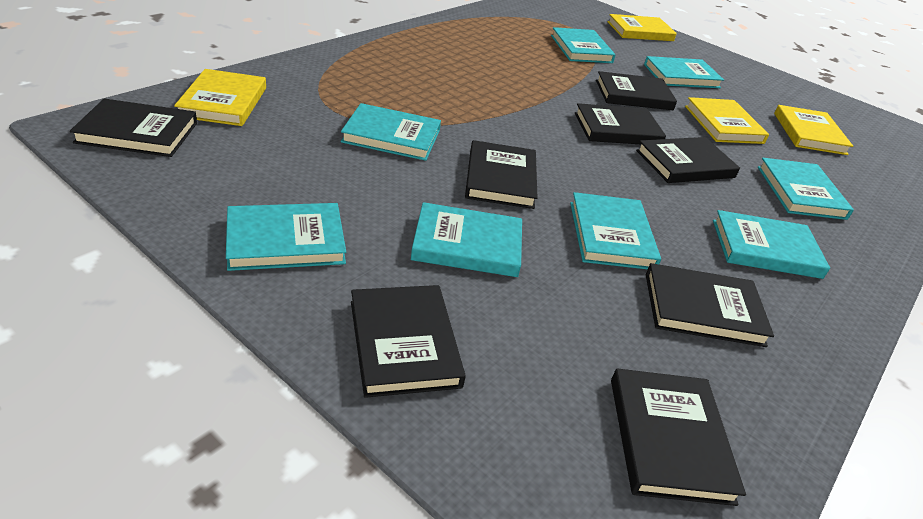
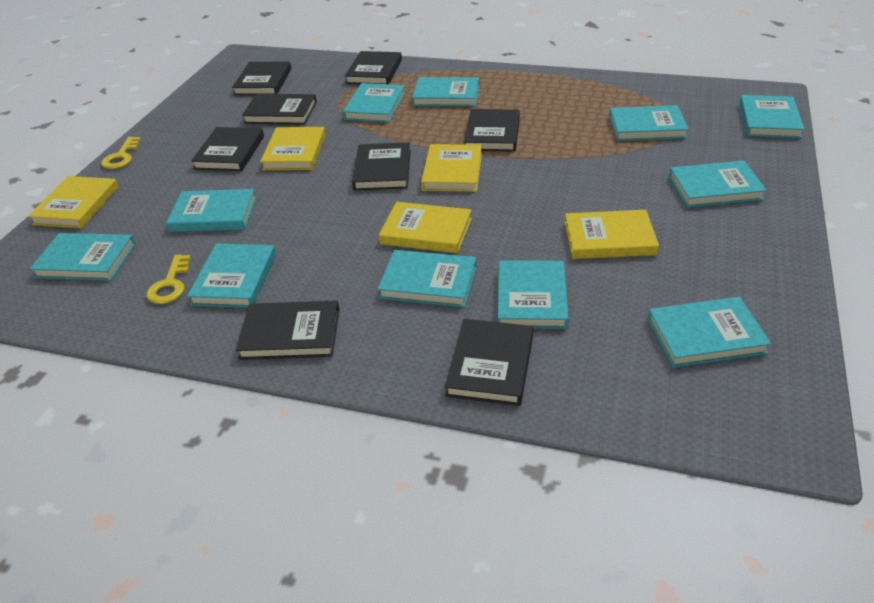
turquoise book: 8 -> 11
yellow book: 4 -> 5
yellow key: 0 -> 2

